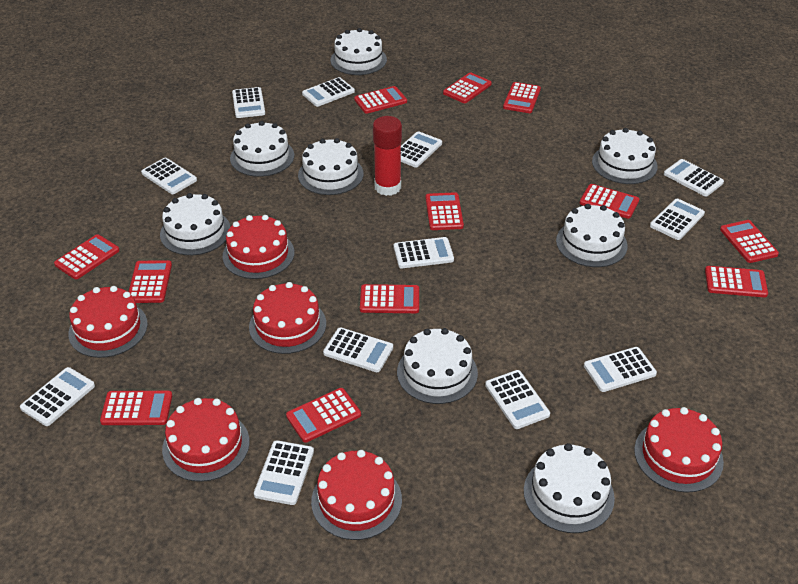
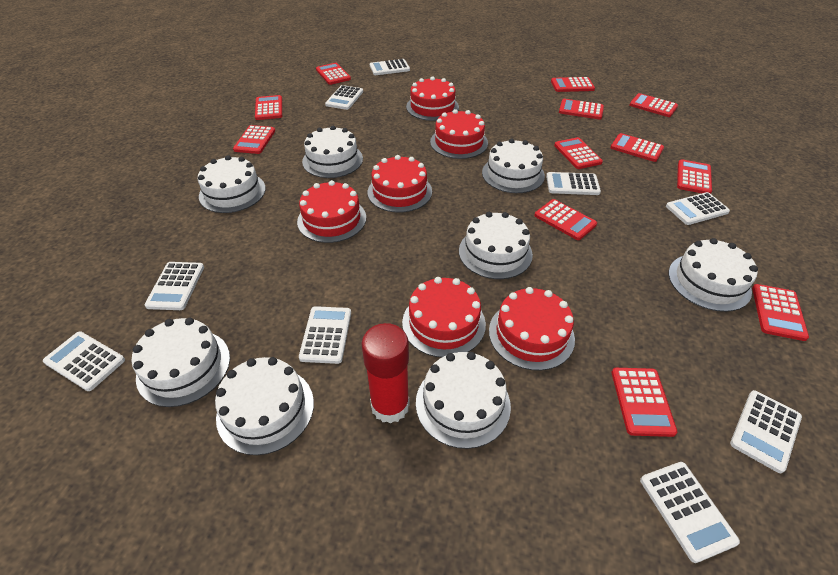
white calculator: 12 -> 9

